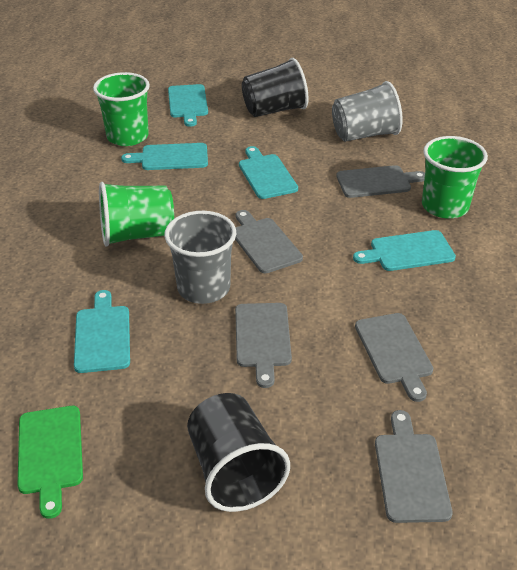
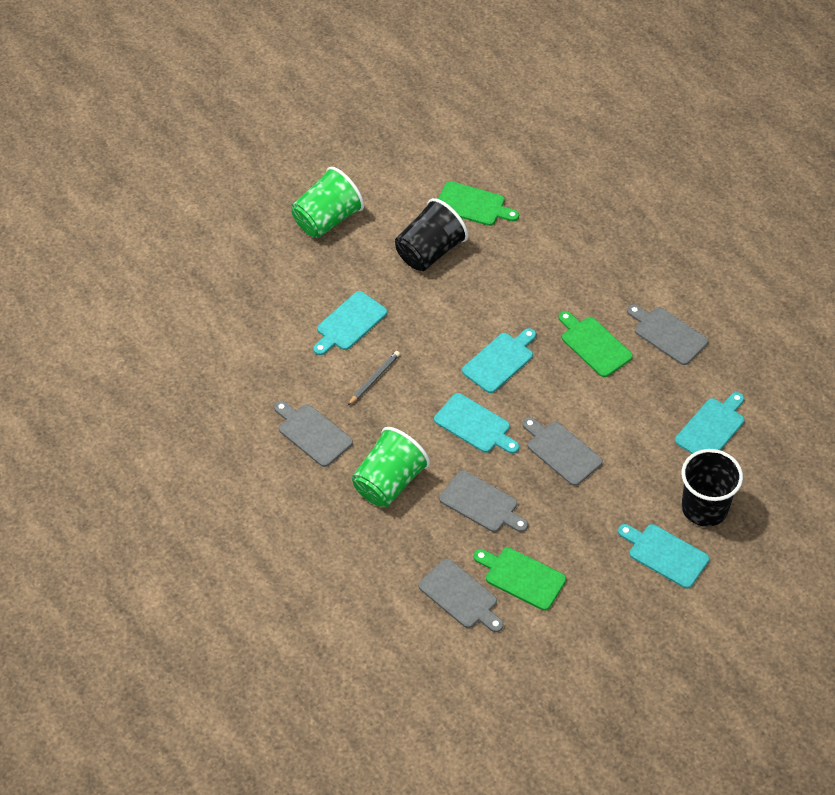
green cup: 3 -> 2
green cutting board: 1 -> 3
grey cup: 2 -> 0
grey pencil: 0 -> 1

